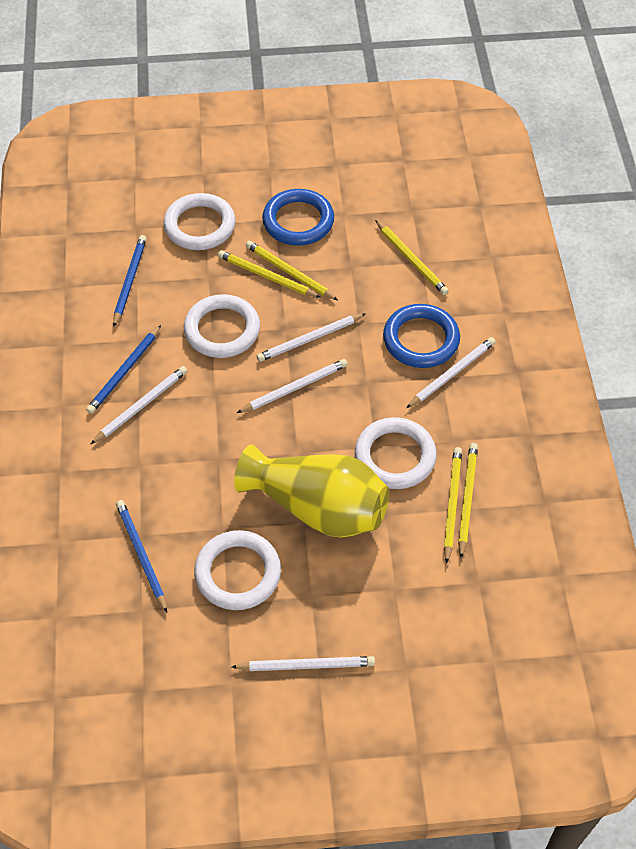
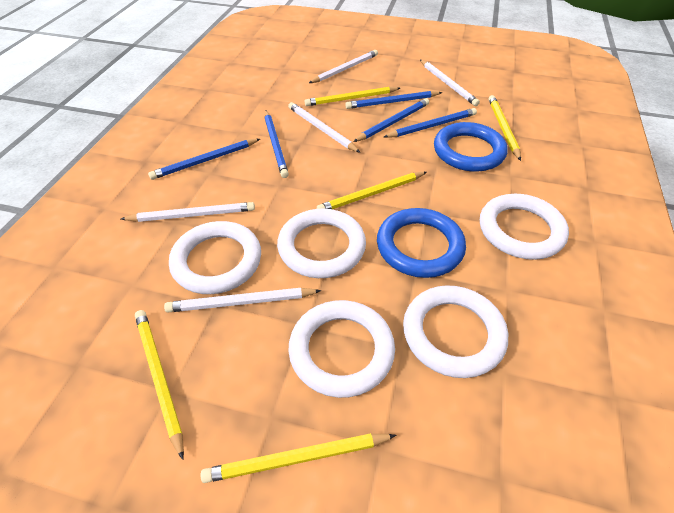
blue pencil: 3 -> 5
white ring: 4 -> 5
yellow vase: 1 -> 0

